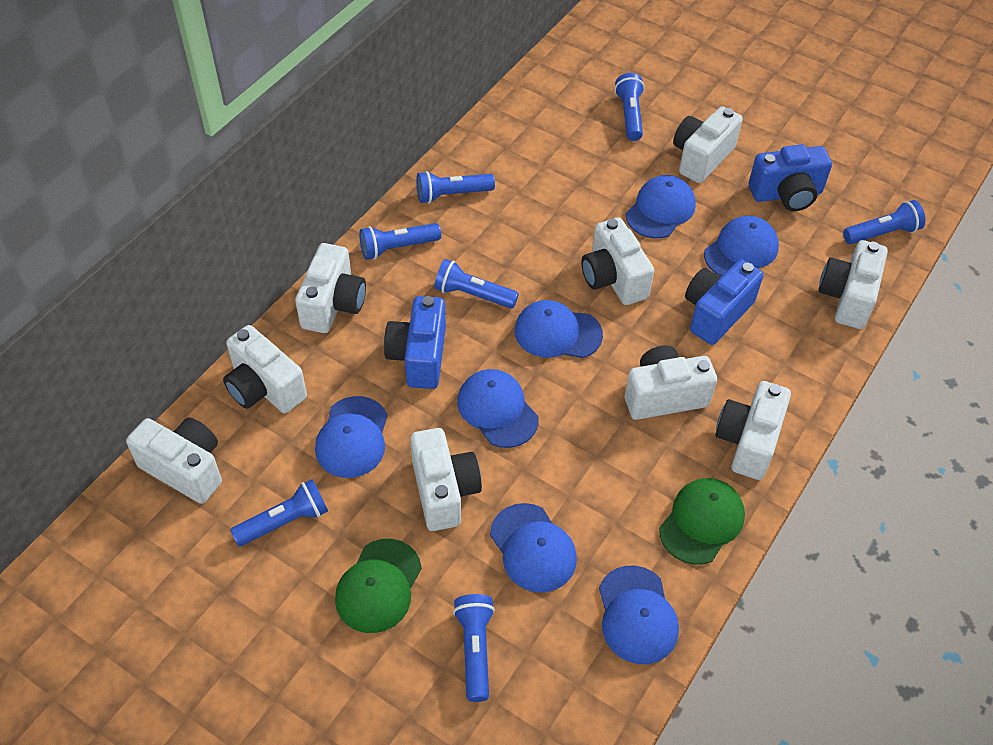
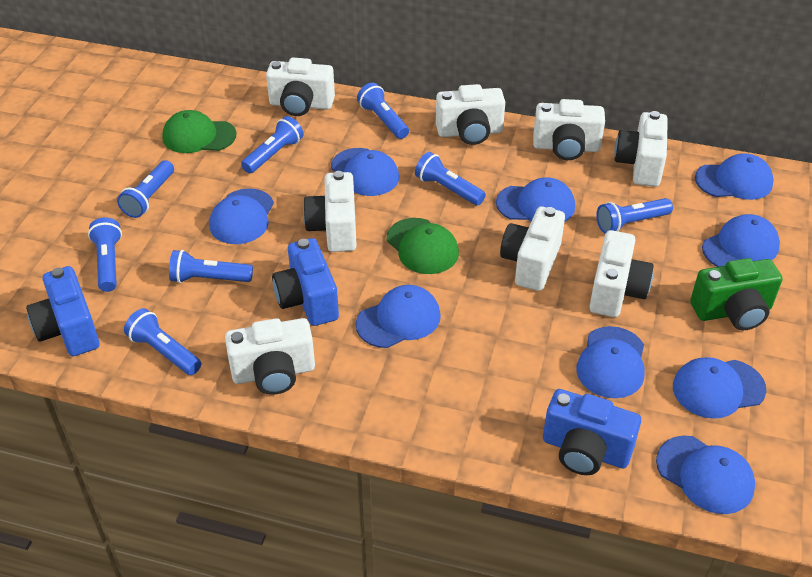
blue cap: 7 -> 9
blue flashlight: 7 -> 8
green camera: 0 -> 1
white camera: 9 -> 8

